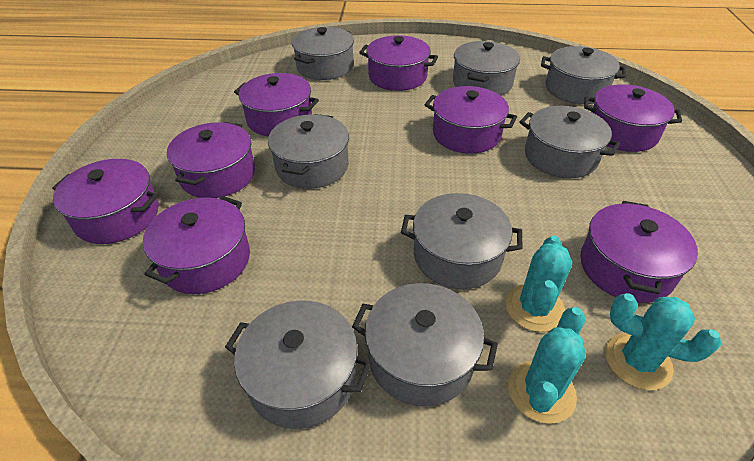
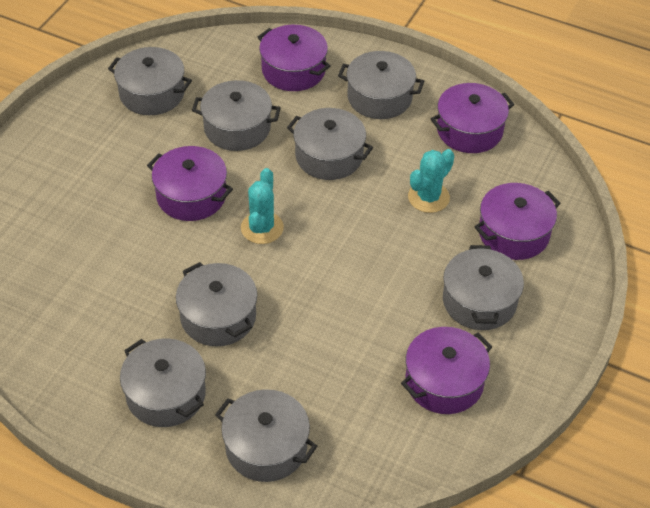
purple pot: 8 -> 5
turquoise cactus: 3 -> 2

